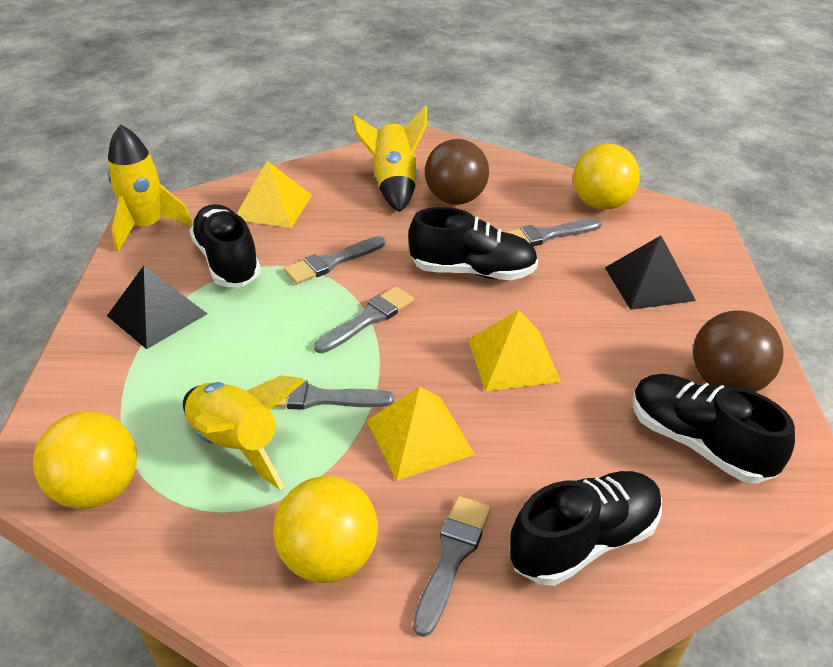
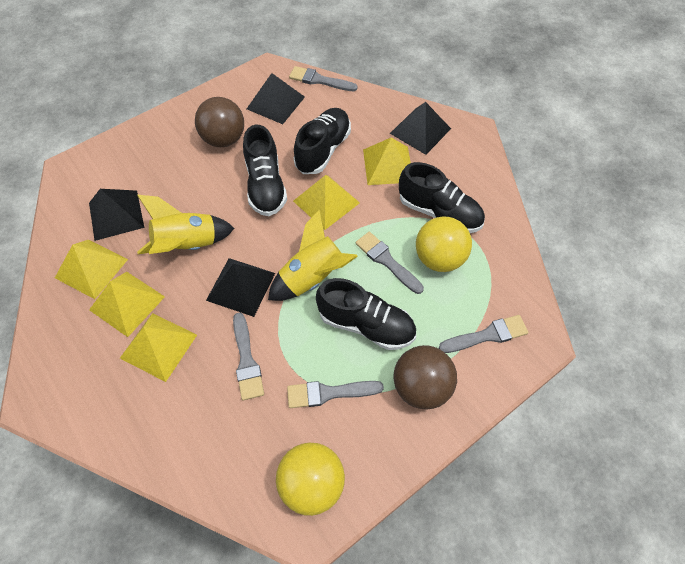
black pyramid: 2 -> 4
yellow ball: 3 -> 2
yellow pyramid: 3 -> 5
yellow rocket: 3 -> 2

